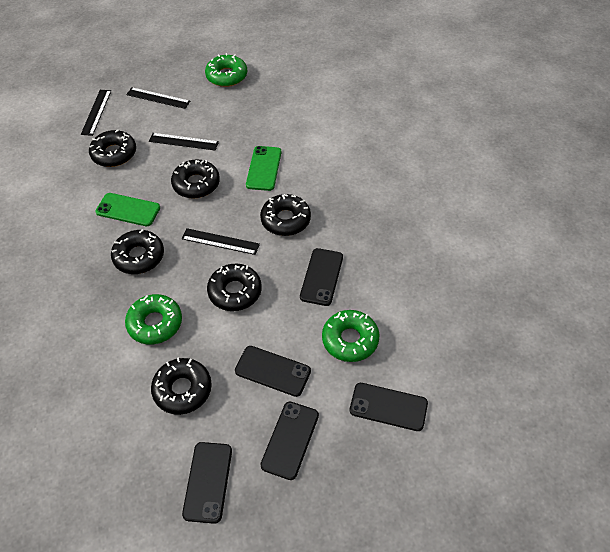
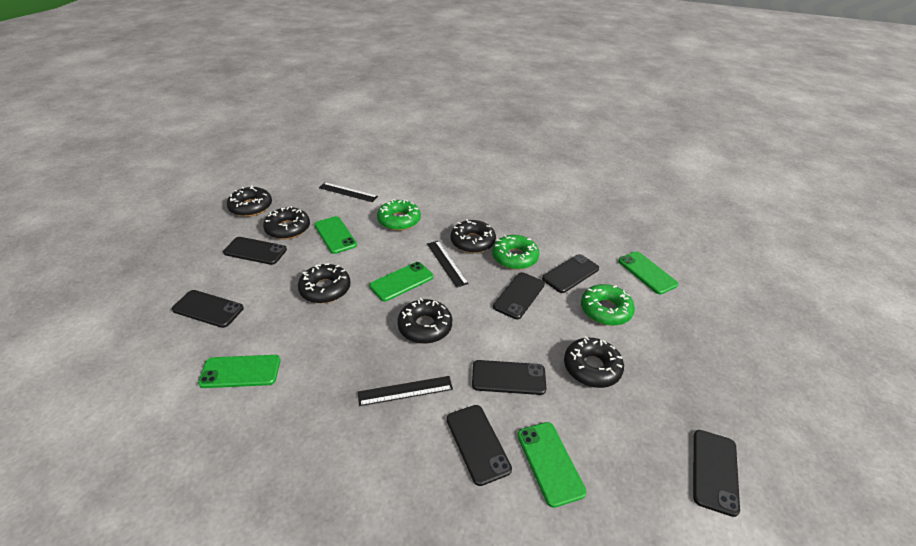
black phone: 5 -> 7
black ruler: 4 -> 3
green phone: 2 -> 5

